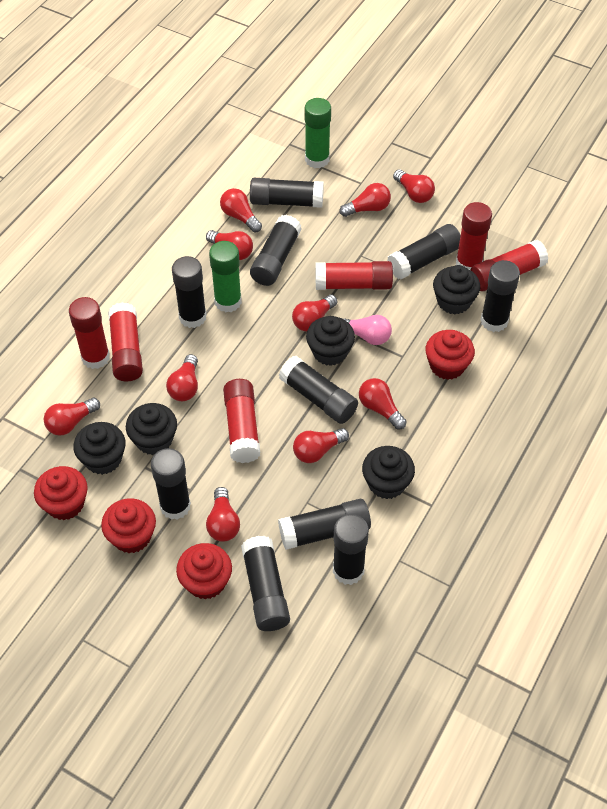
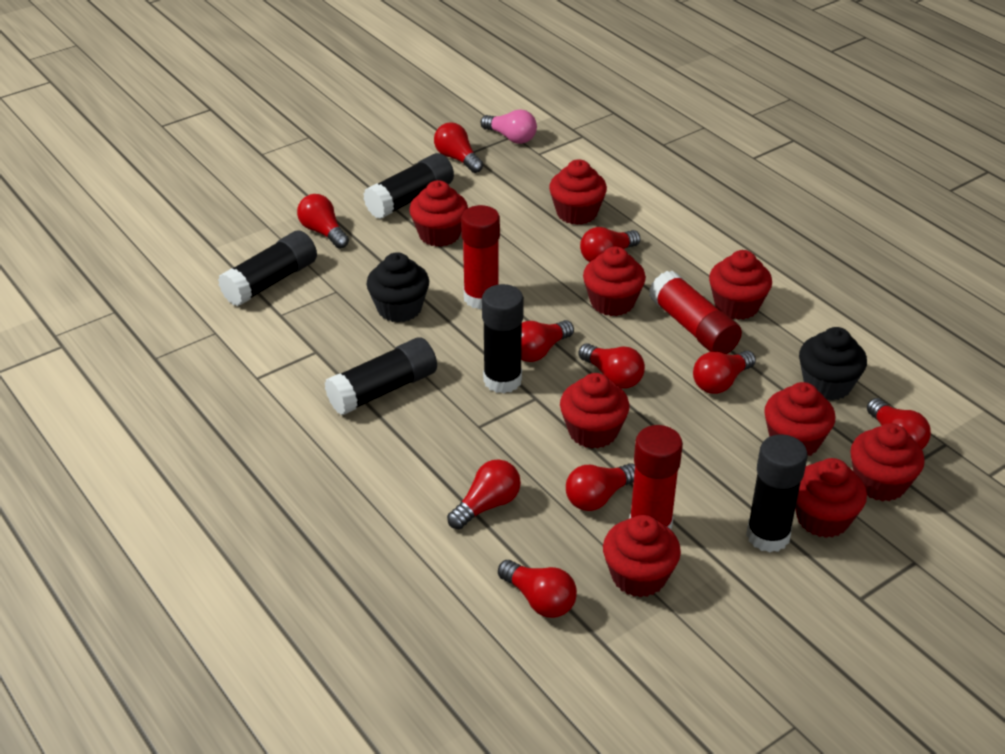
black cupcake: 5 -> 2
black glue stick: 10 -> 5
green glue stick: 2 -> 0
red cupcake: 4 -> 9
red glue stick: 6 -> 3

